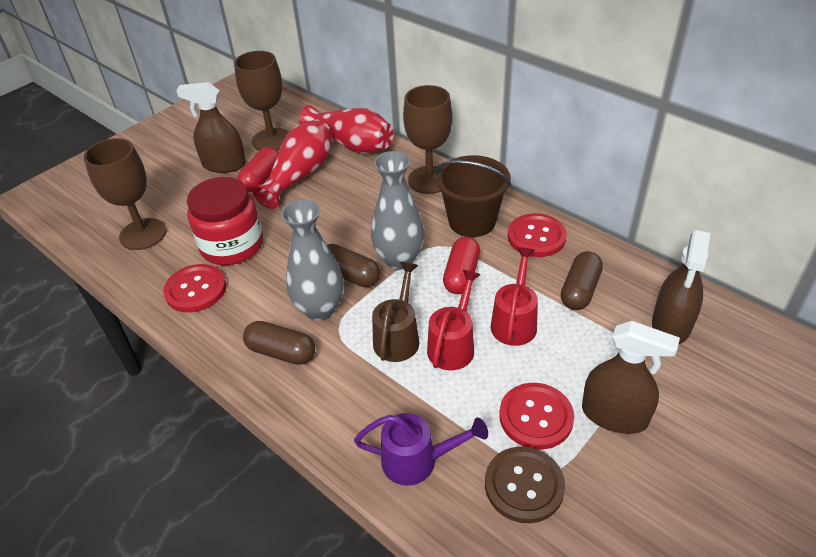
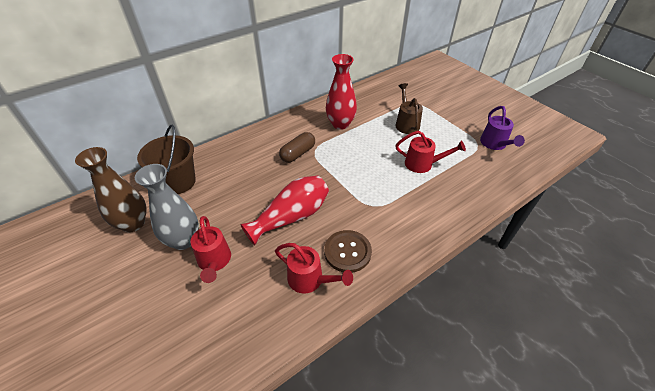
brown capsule: 3 -> 1
brown goblet: 3 -> 0
brown spray bottle: 3 -> 0
brown vase: 0 -> 1
grey vase: 2 -> 1
red button: 3 -> 0
red capsule: 2 -> 0
red jar: 1 -> 0
red watering can: 2 -> 3

